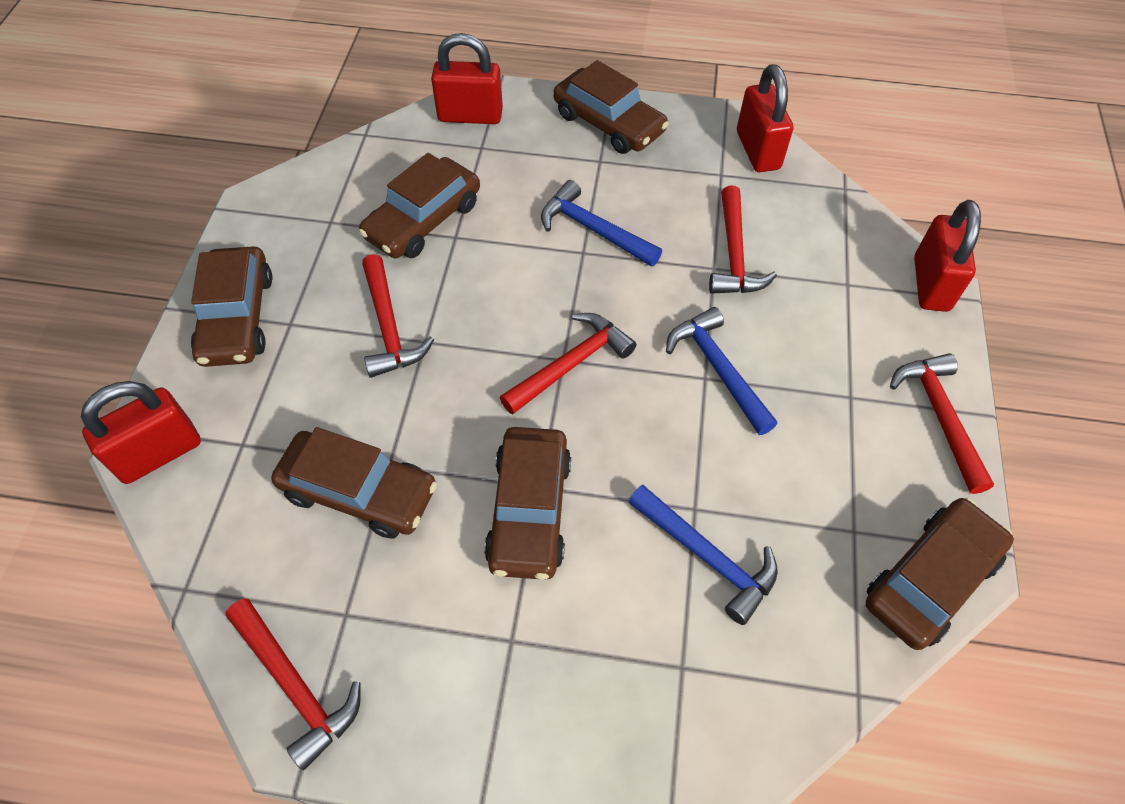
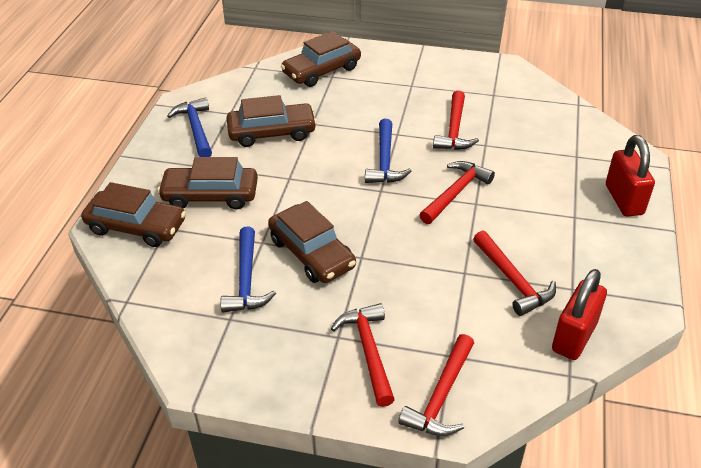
brown car: 6 -> 5
red padlock: 4 -> 2

